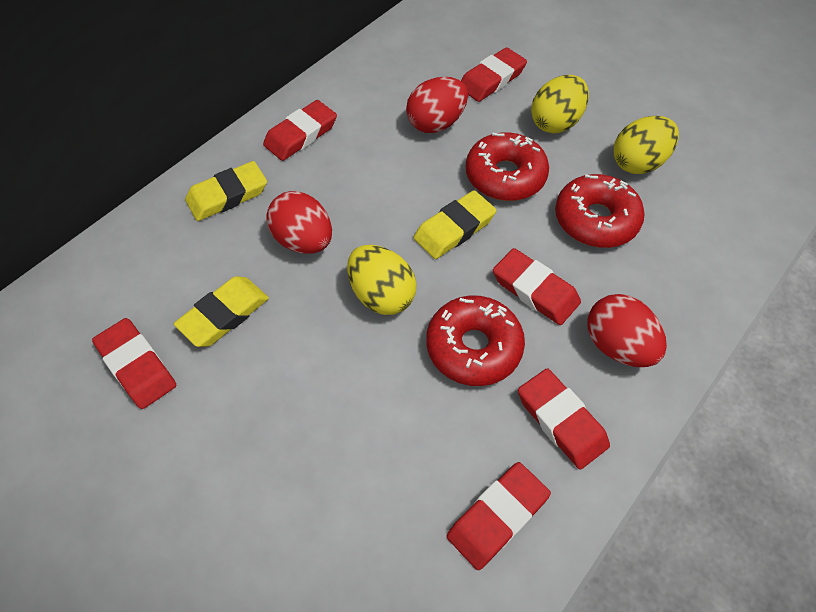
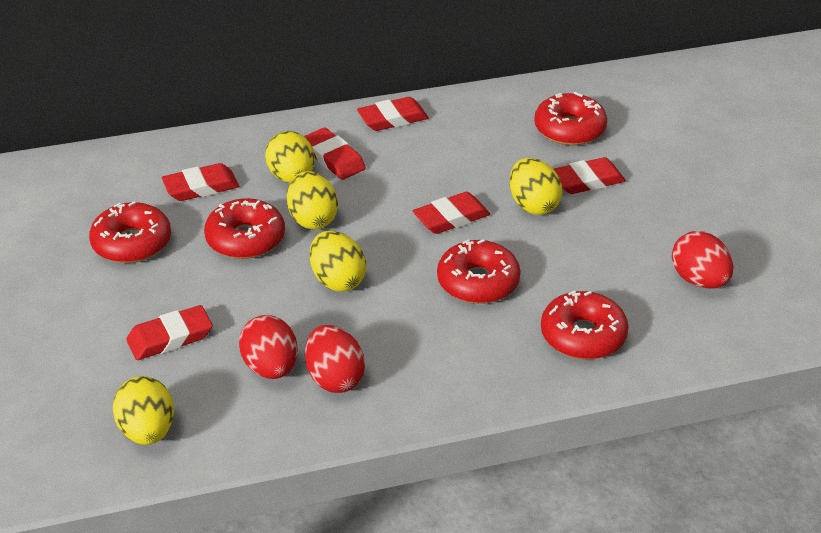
red donut: 3 -> 5
yellow egg: 3 -> 5
yellow eraser: 3 -> 0

